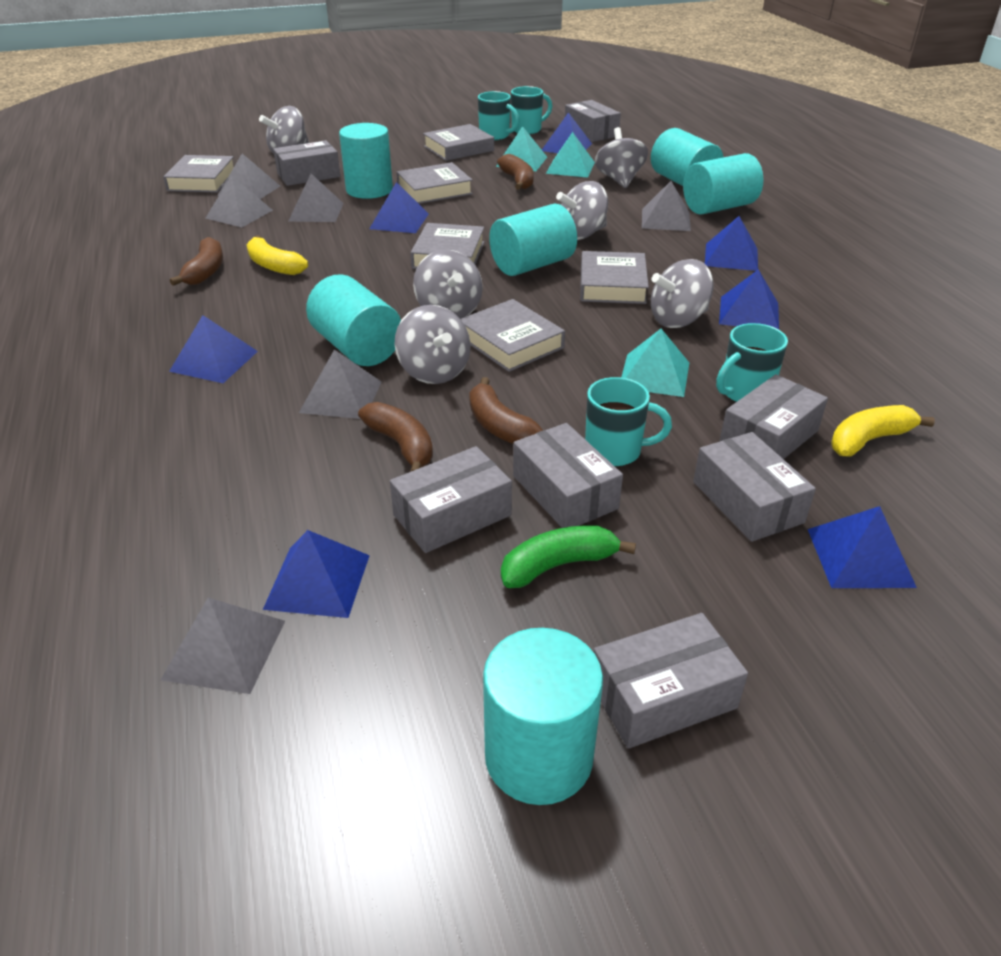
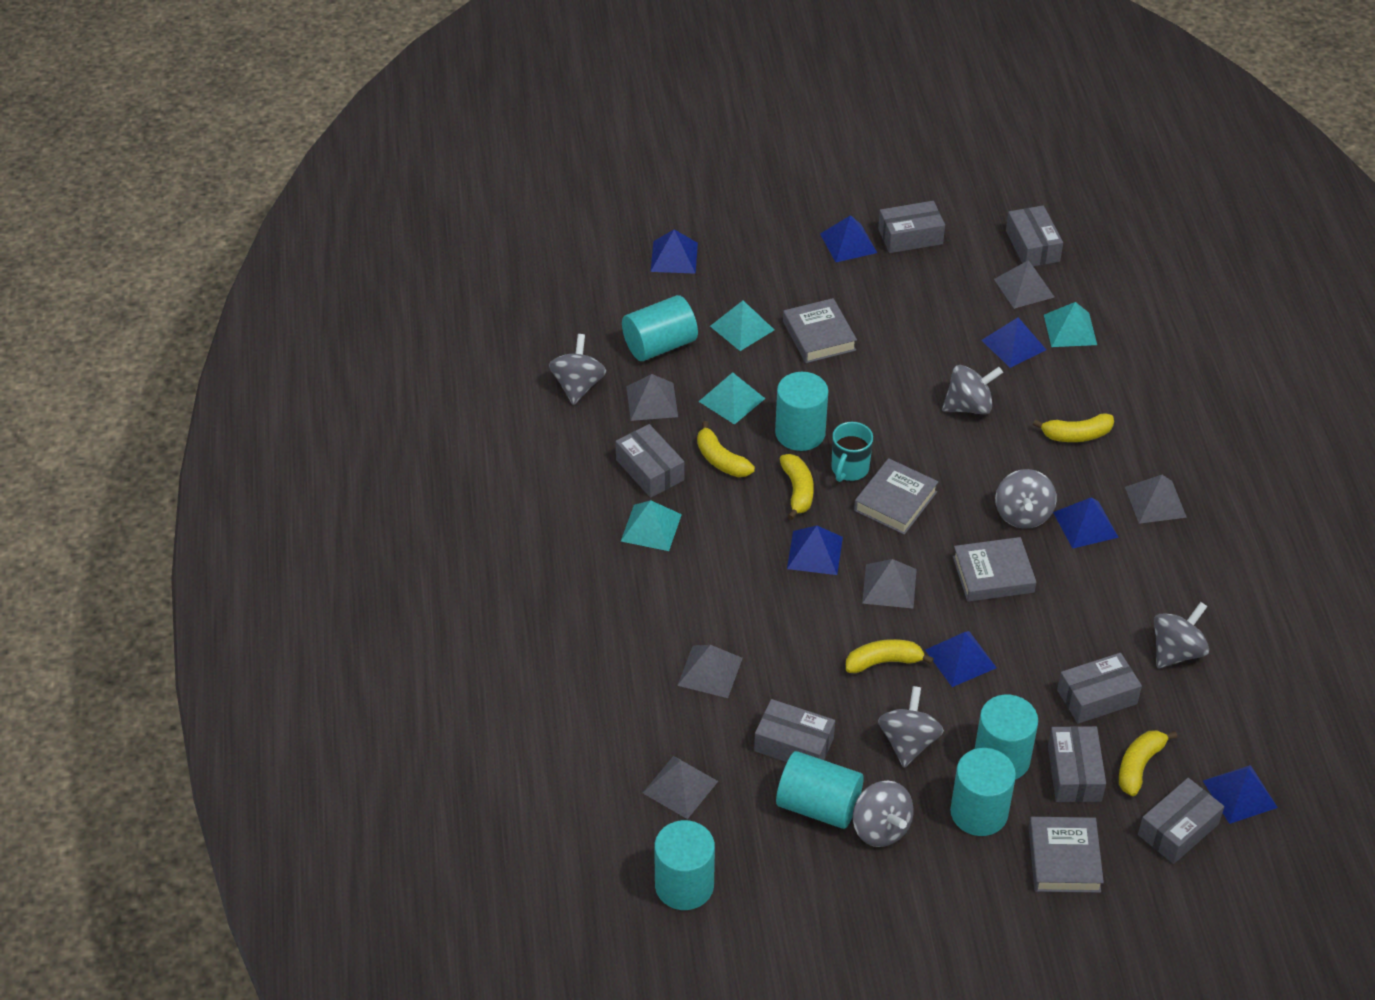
brown banana: 4 -> 0
green banana: 1 -> 0
grey book: 6 -> 4
turquoise mug: 4 -> 1
turquoise pyramid: 3 -> 4
yellow banana: 2 -> 5

